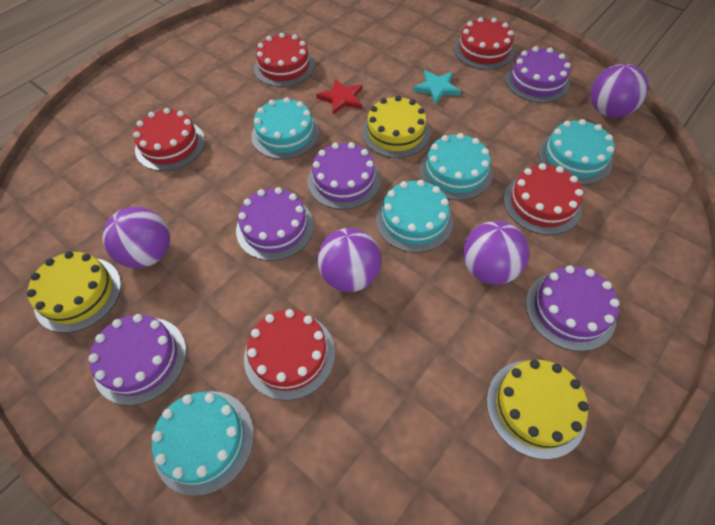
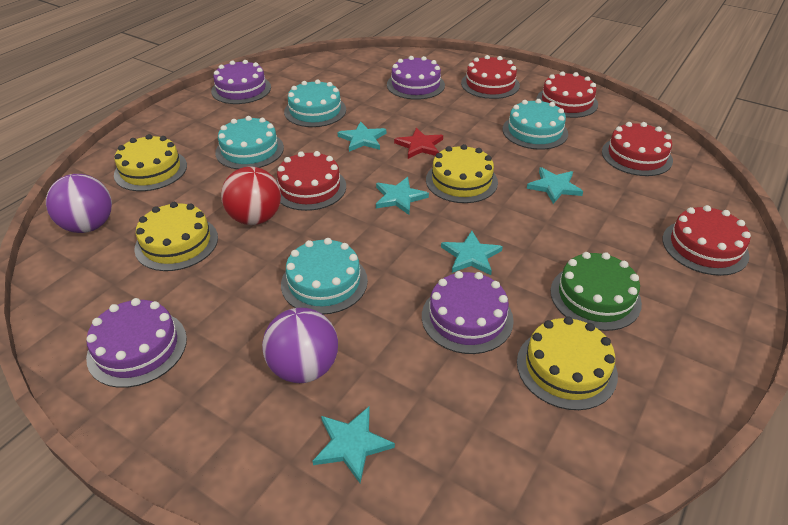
green cake: 0 -> 1
purple ball: 4 -> 2
purple cake: 5 -> 4
red ball: 0 -> 1
turquoise cake: 5 -> 4
turquoise star: 1 -> 5
yellow cake: 3 -> 4

